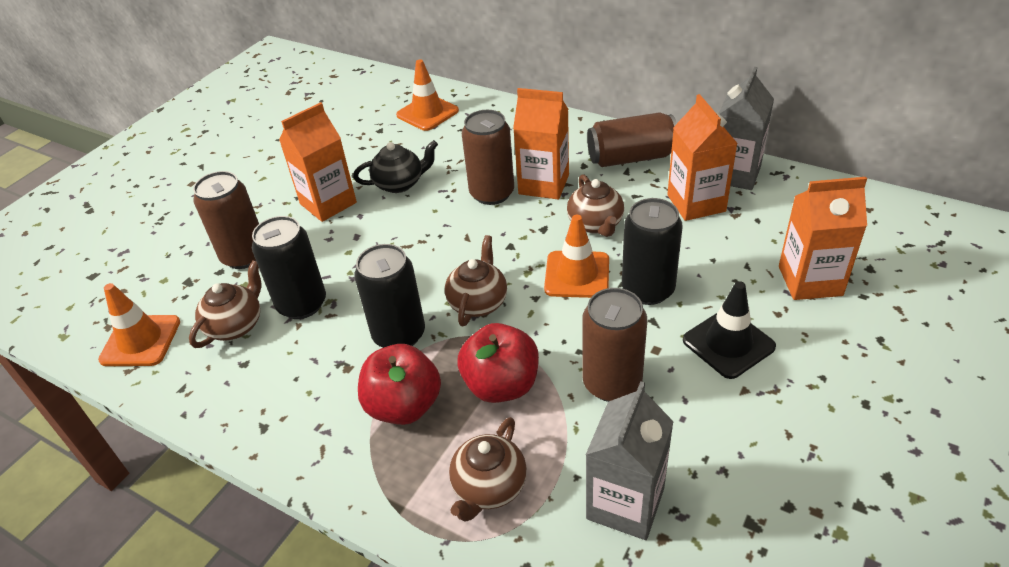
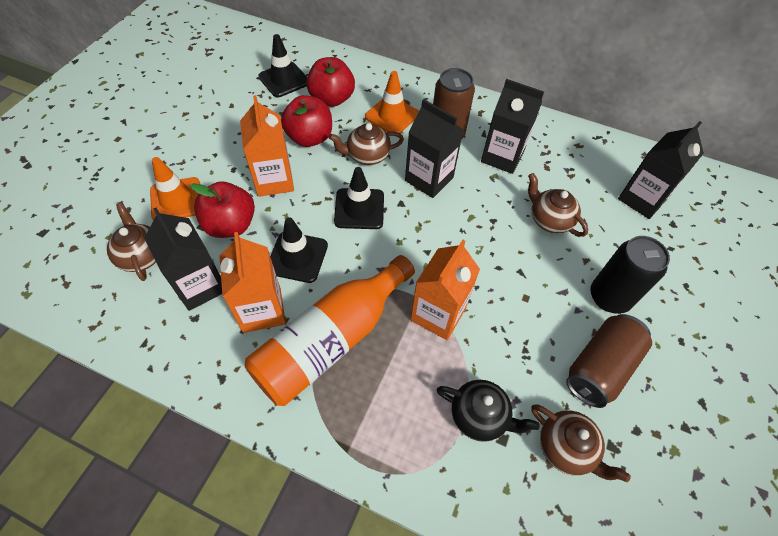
black can: 3 -> 1
black carton: 0 -> 4
black traffic cone: 1 -> 3
brown can: 4 -> 2
grey carton: 2 -> 0
orange bottle: 0 -> 1
orange carton: 4 -> 3
orange traffic cone: 3 -> 2
red apple: 2 -> 3

